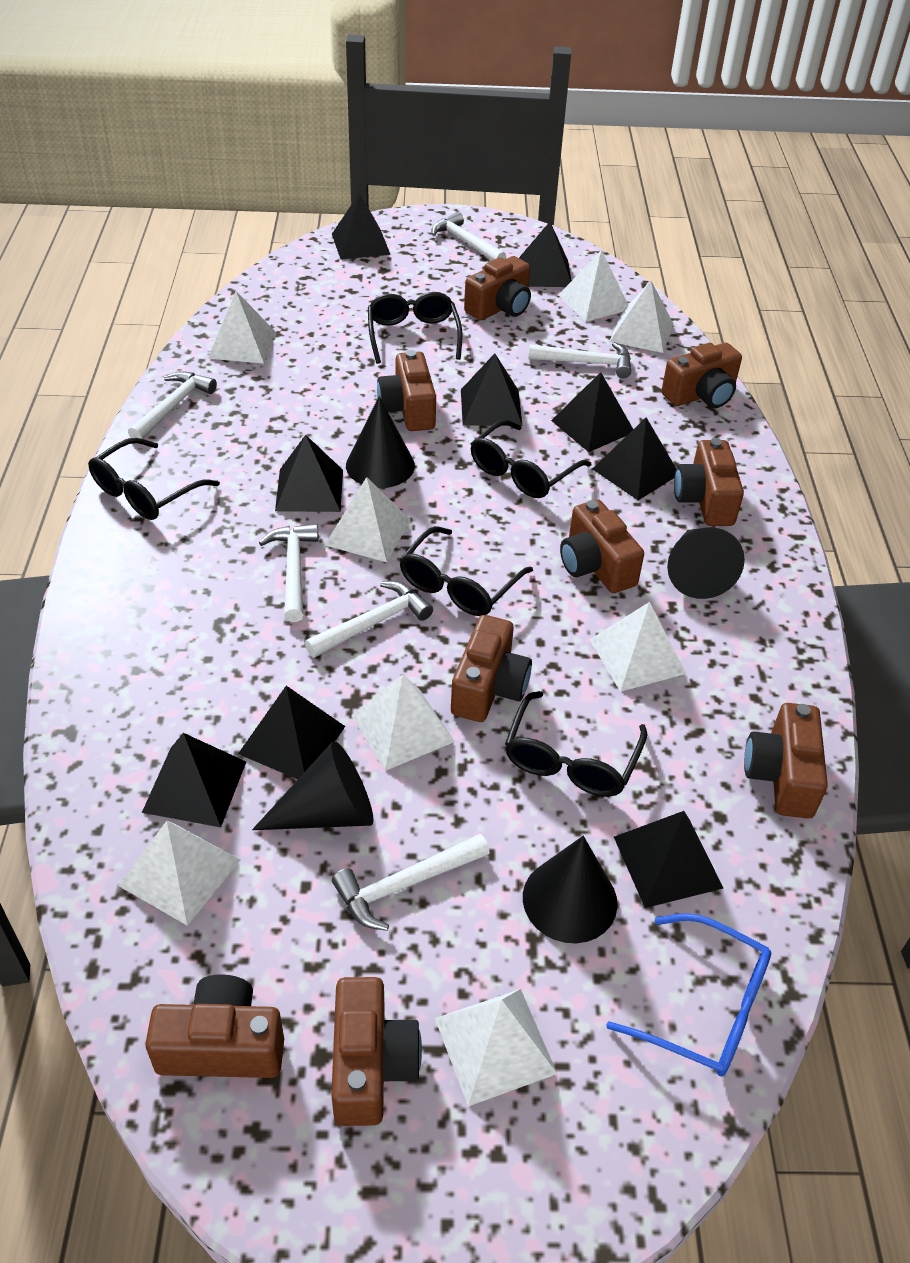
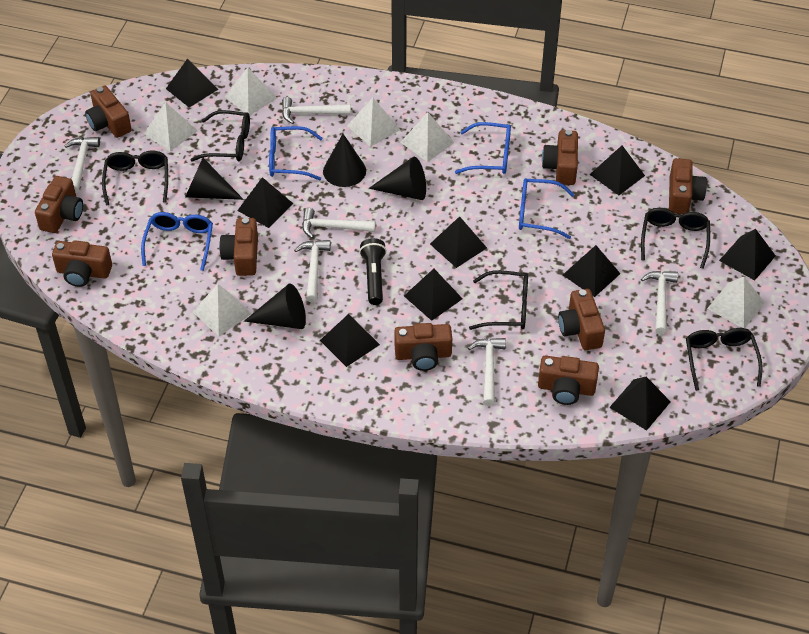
black flashlight: 0 -> 1
blue glasses: 1 -> 4
white pyramid: 8 -> 6

